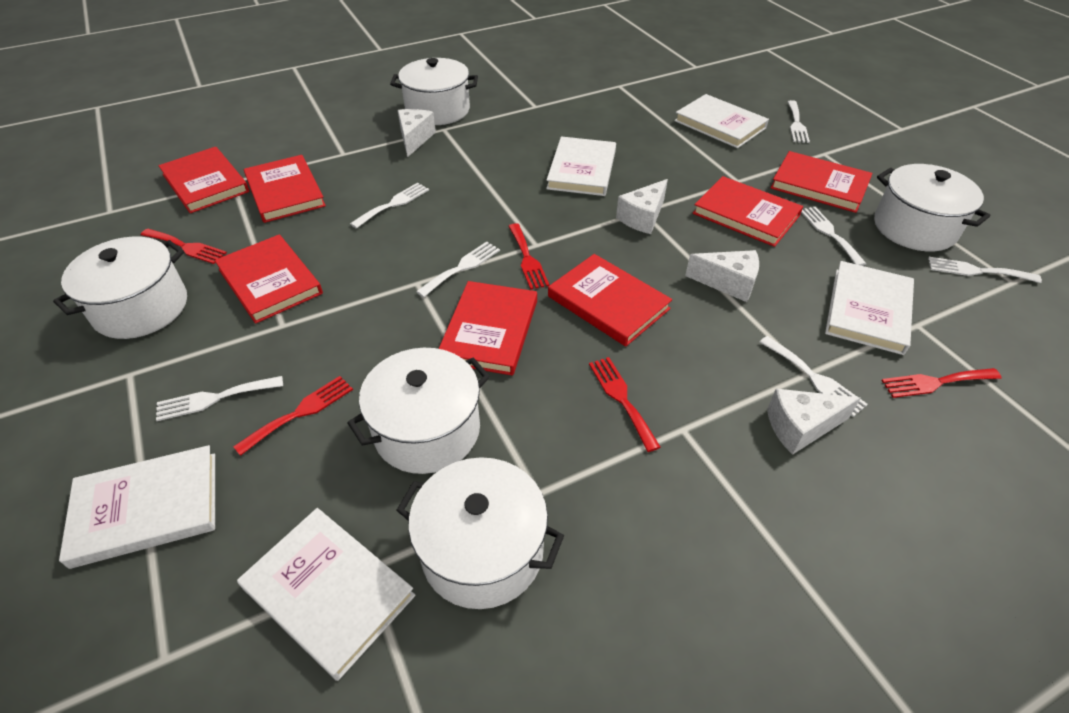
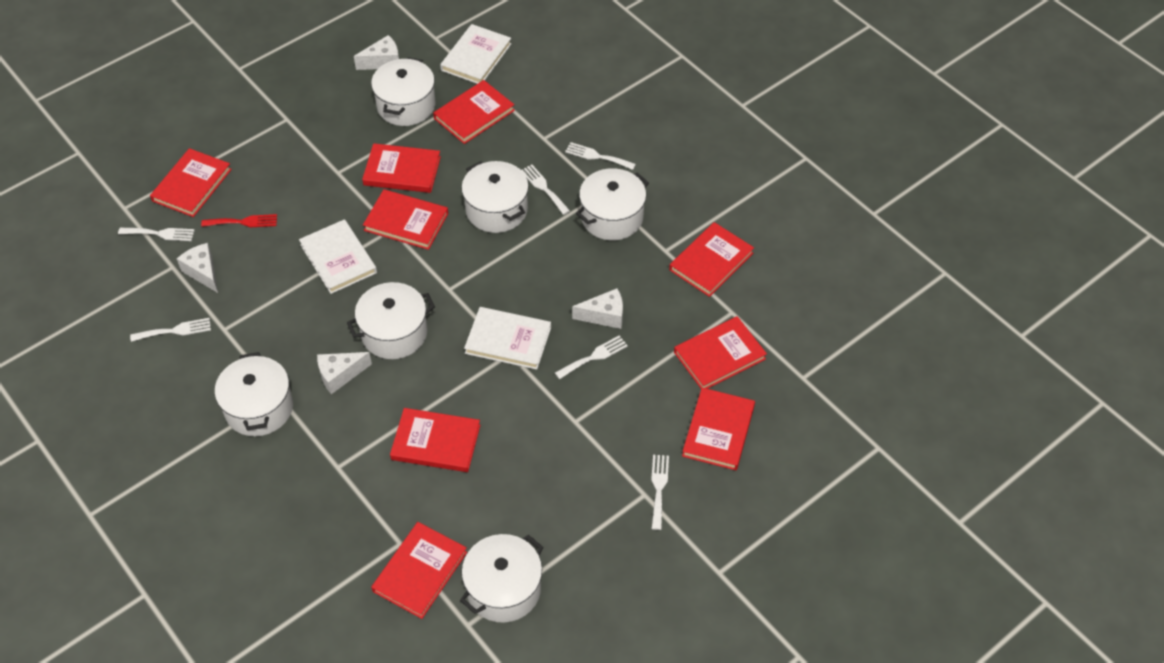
red book: 7 -> 9
red fork: 5 -> 1
white book: 5 -> 3
white fork: 7 -> 6
white pot: 5 -> 6

